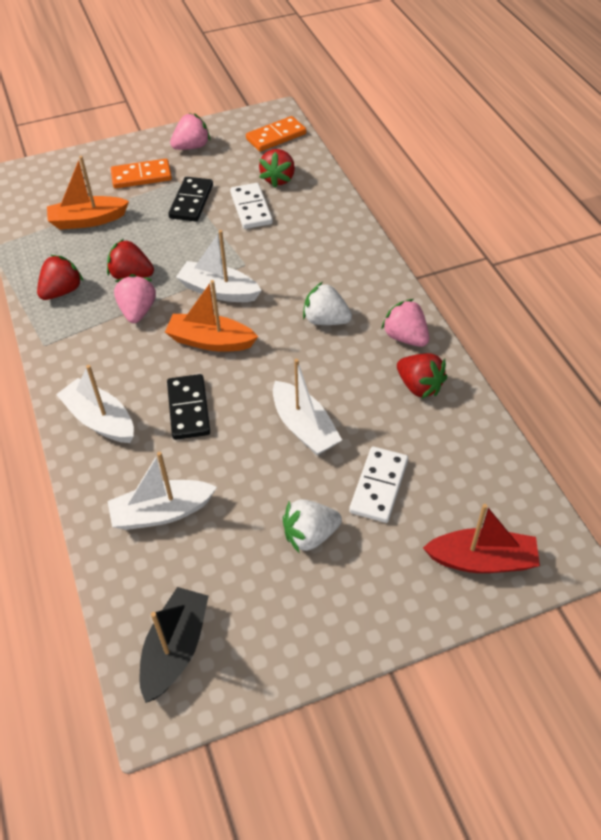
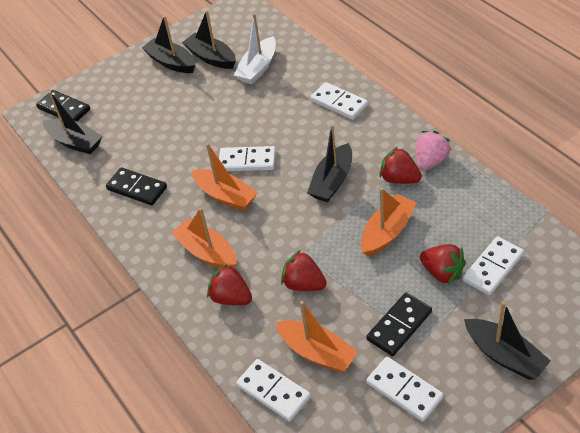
black boat: 1 -> 5
black domino: 2 -> 3
orange boat: 2 -> 4
orange domino: 2 -> 0
pink strawberry: 3 -> 1
red boat: 1 -> 0
white boat: 4 -> 1
white domino: 2 -> 5
white strawberry: 2 -> 0

